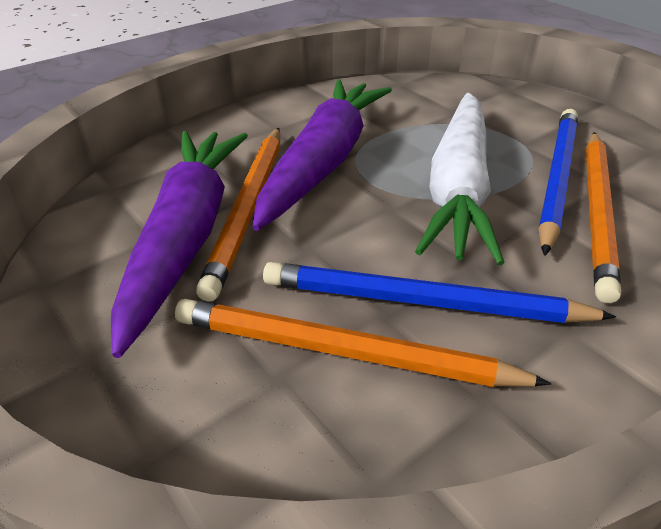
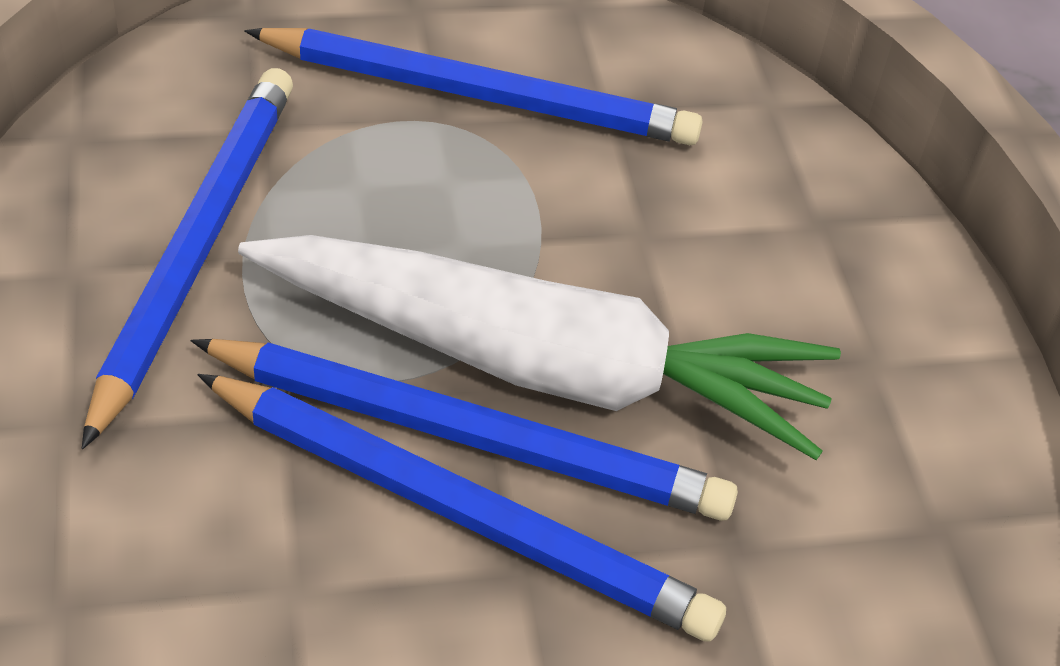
blue pencil: 2 -> 4
orange pencil: 3 -> 0
purple carrot: 2 -> 0

